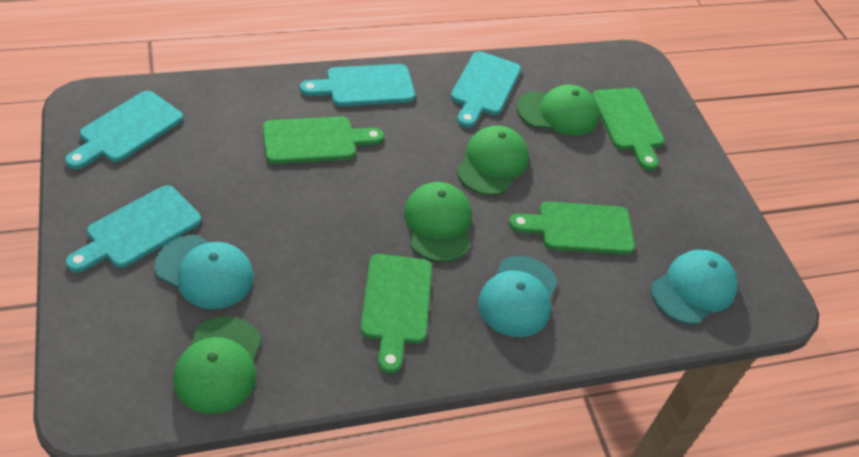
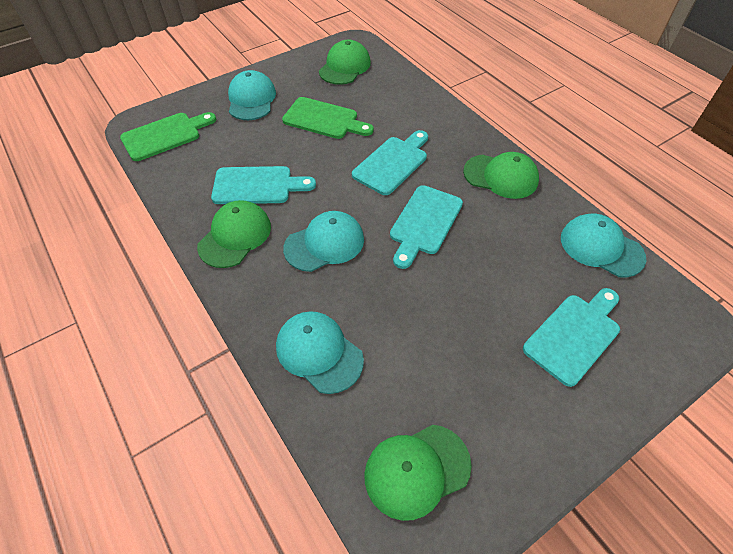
green cutting board: 4 -> 2
turquoise cap: 3 -> 4

